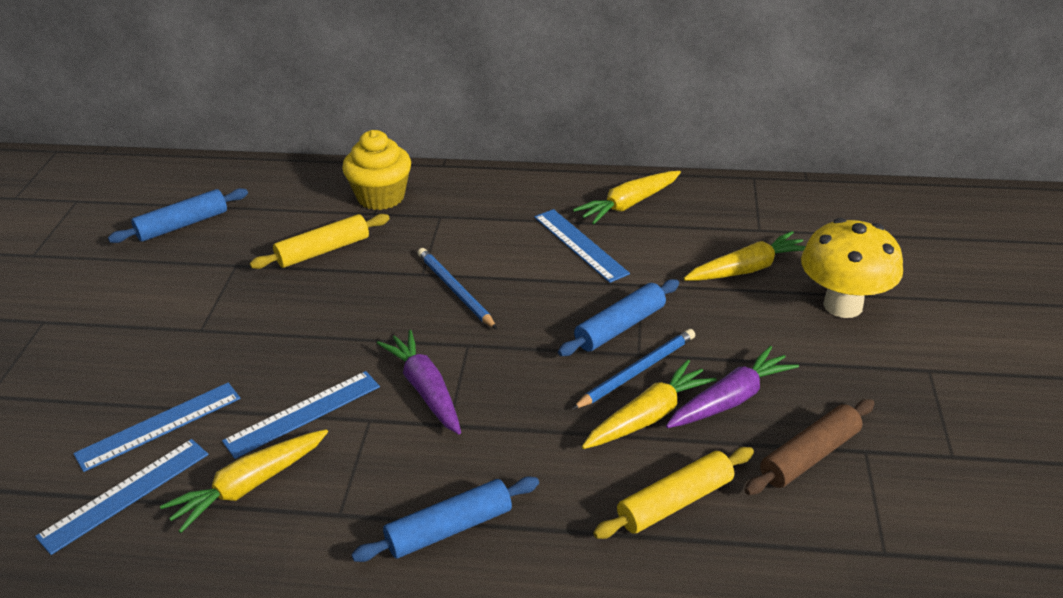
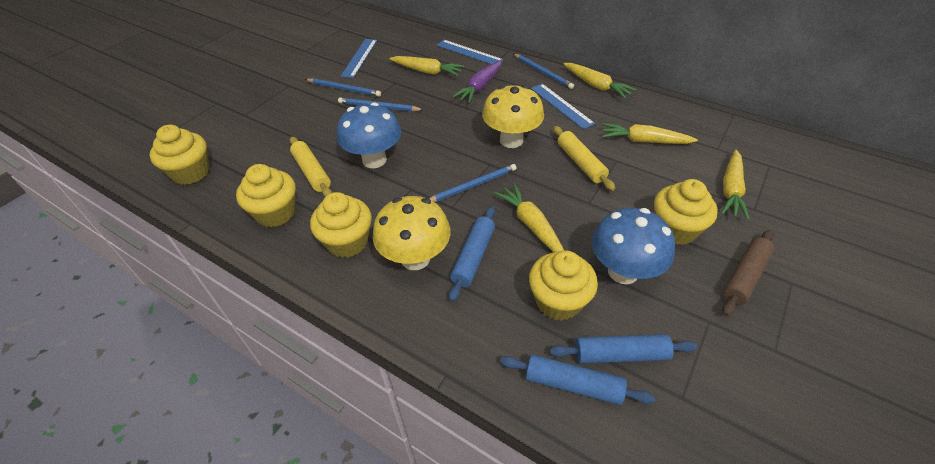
blue mushroom: 0 -> 2
blue pencil: 2 -> 4
blue ruler: 4 -> 3
purple carrot: 2 -> 1
yellow carrot: 4 -> 5
yellow cupcake: 1 -> 5
yellow mushroom: 1 -> 2

